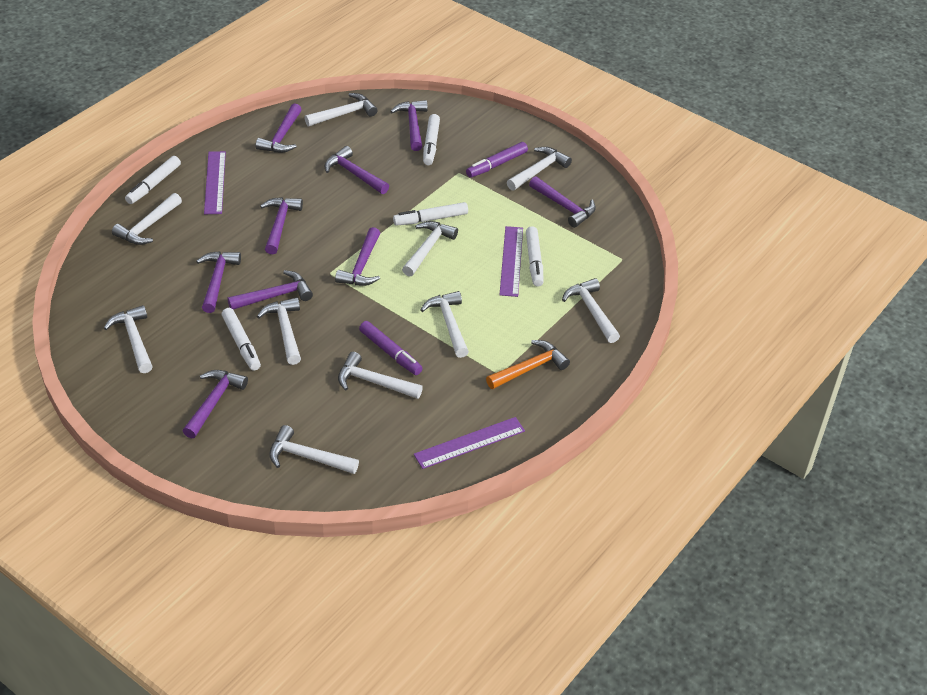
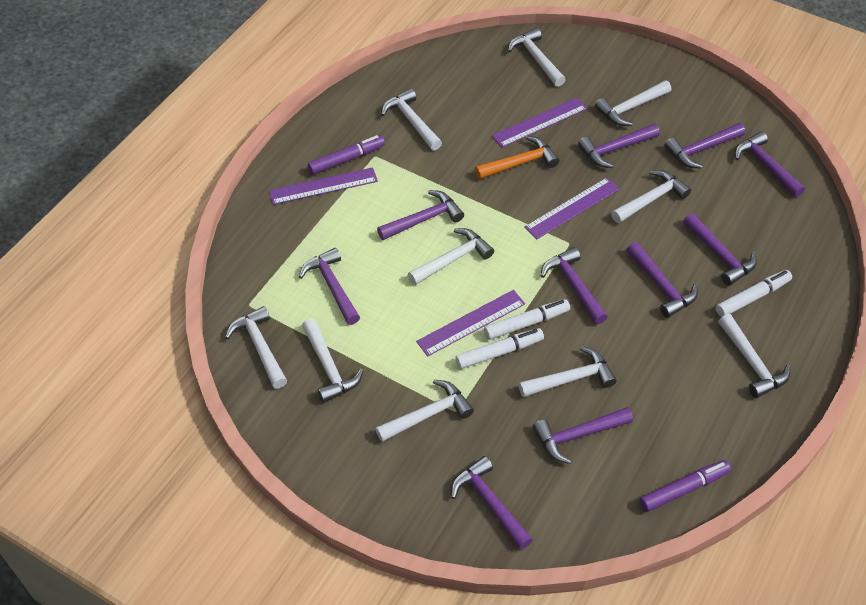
purple hammer: 9 -> 10
purple ruler: 3 -> 4
white marker: 5 -> 3

